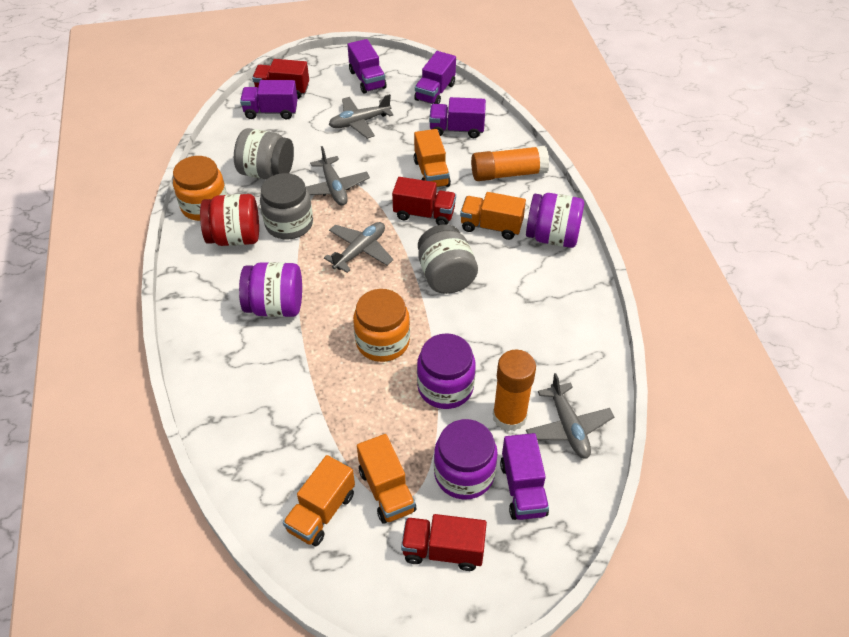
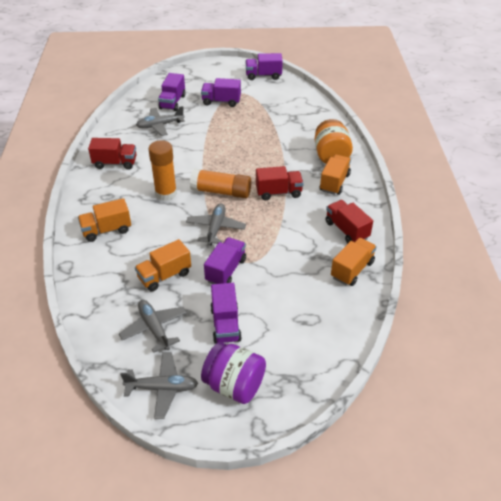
grey jar: 3 -> 0
orange jar: 2 -> 1
purple jar: 4 -> 1
red jar: 1 -> 0

